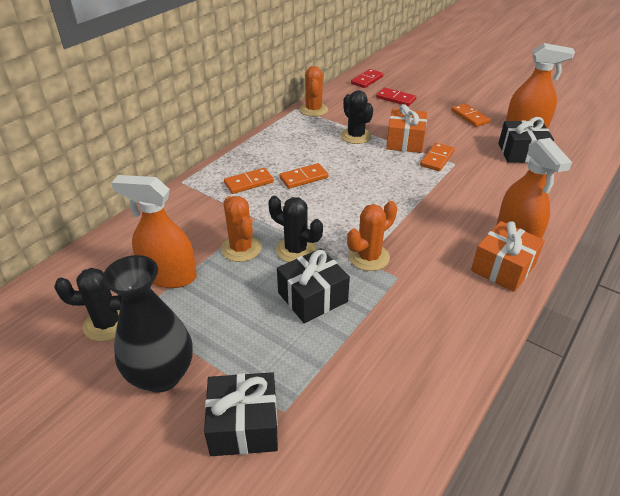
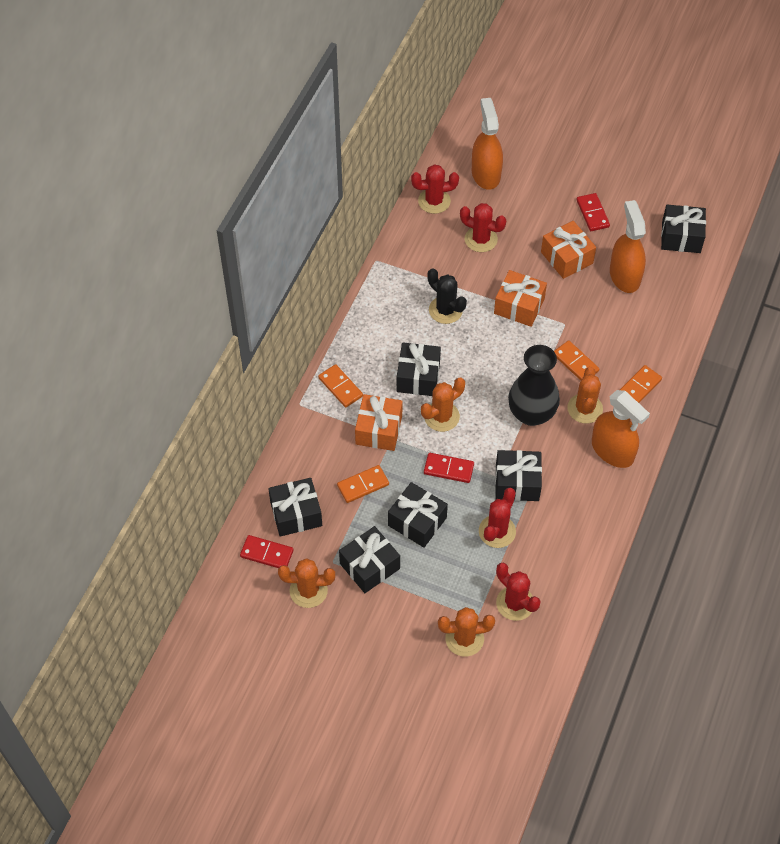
black cactus: 3 -> 1
black gift: 3 -> 6
orange cactus: 3 -> 4
orange gift: 2 -> 3
red cactus: 0 -> 4
red domino: 2 -> 3

